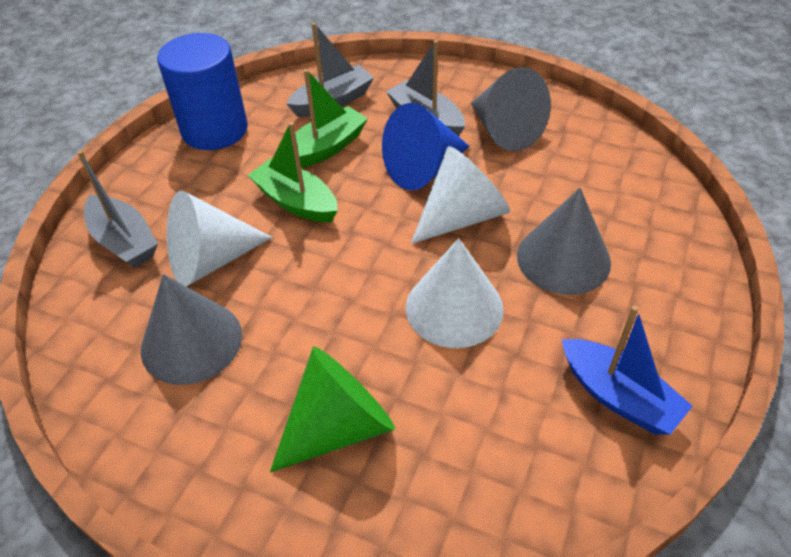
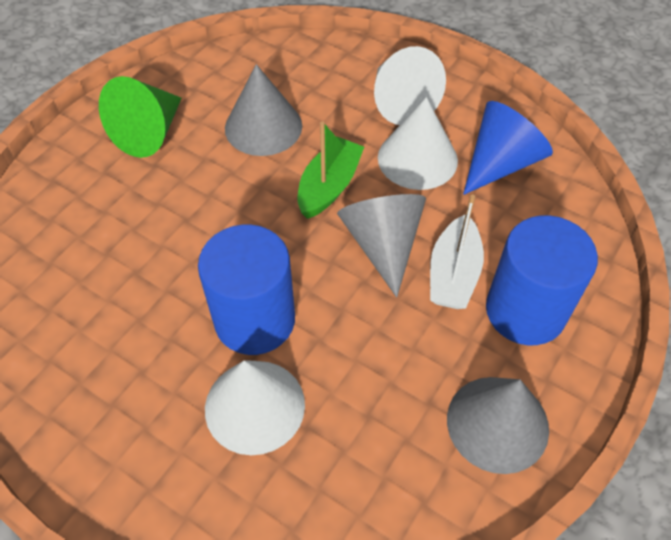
blue boat: 1 -> 0
blue cylinder: 1 -> 2
green boat: 2 -> 1
grey boat: 3 -> 0
white boat: 0 -> 1

